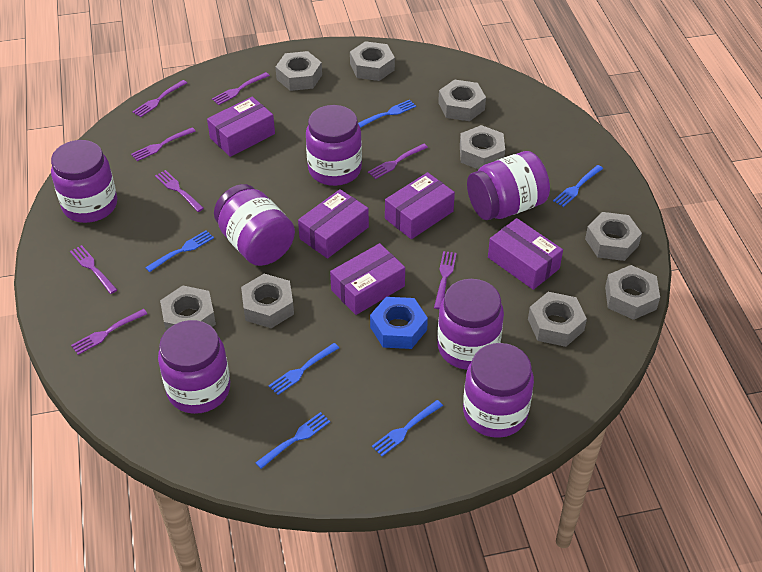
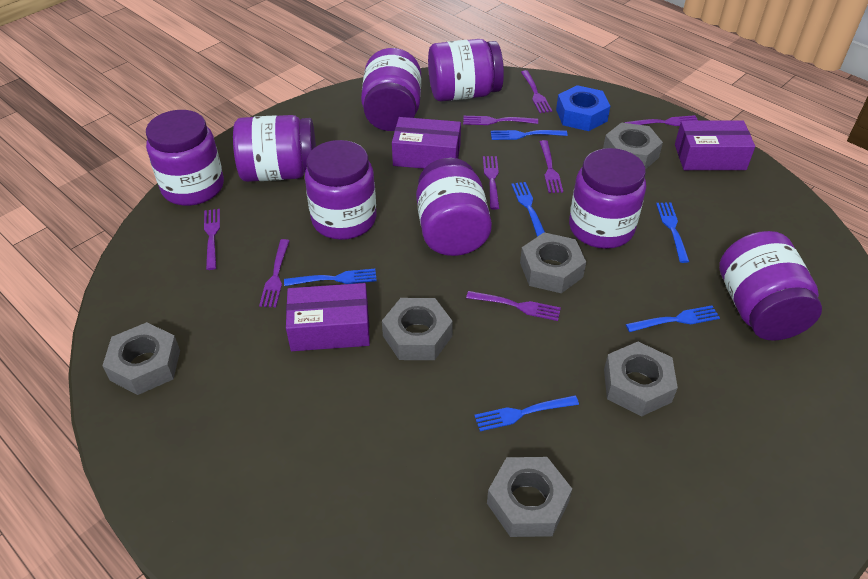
grey nut: 9 -> 6
purple box: 5 -> 3
purple jar: 7 -> 8

